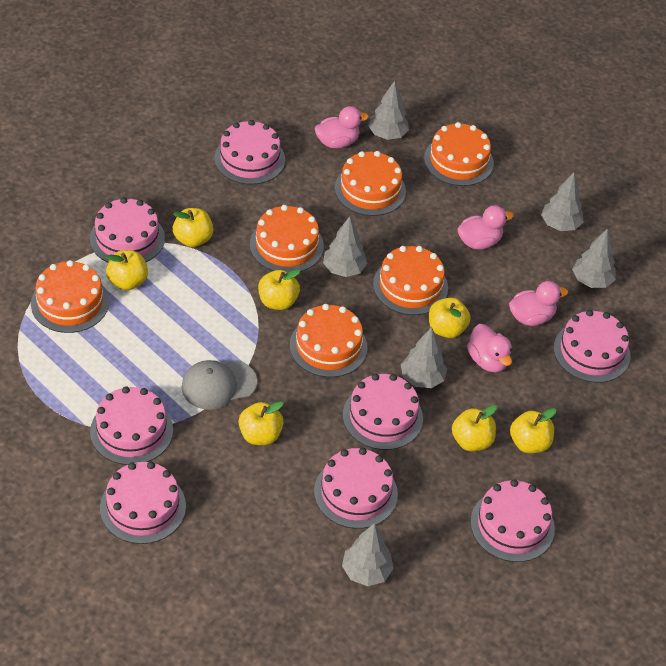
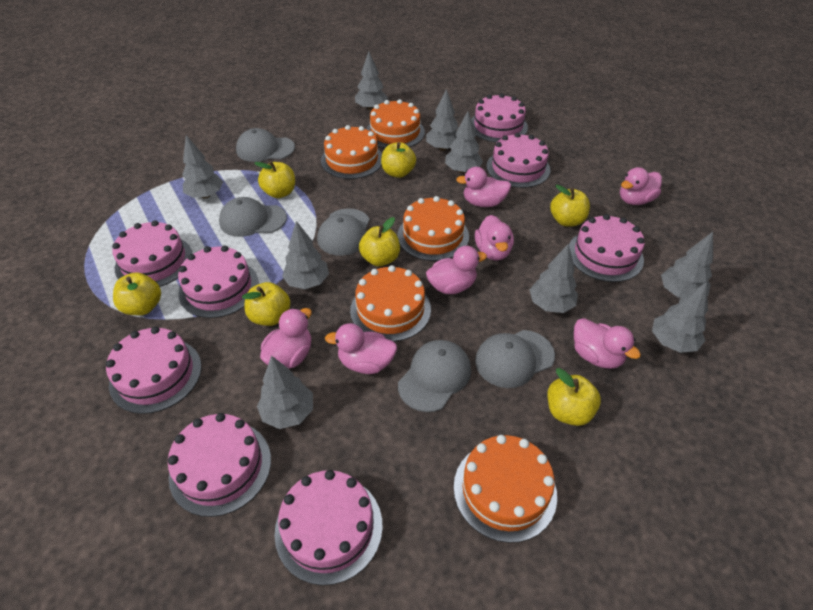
grey cap: 1 -> 5
grey tree: 6 -> 9
orange cake: 6 -> 5
pink duck: 4 -> 7

